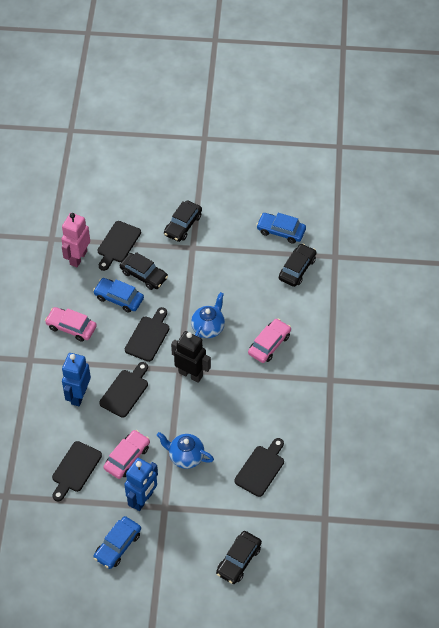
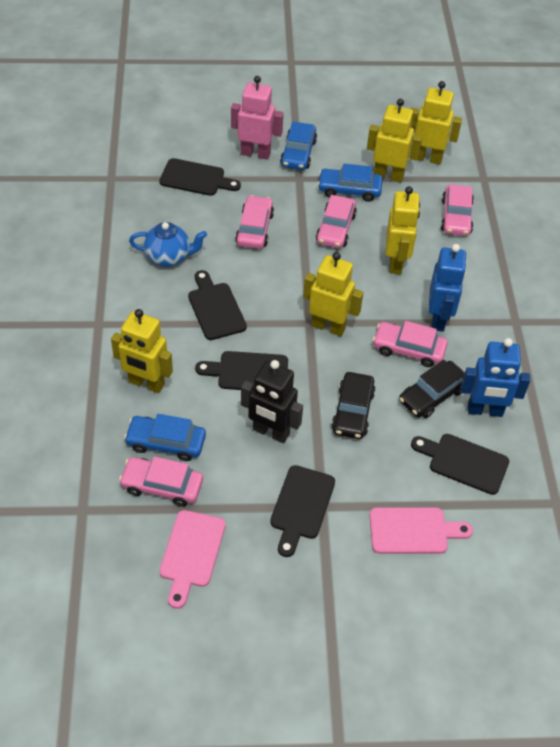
black car: 4 -> 2
blue teapot: 2 -> 1
pink car: 3 -> 5
pink cutting board: 0 -> 2
yellow robot: 0 -> 5

